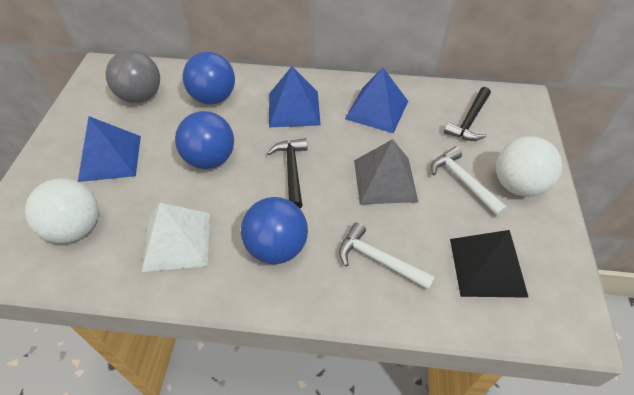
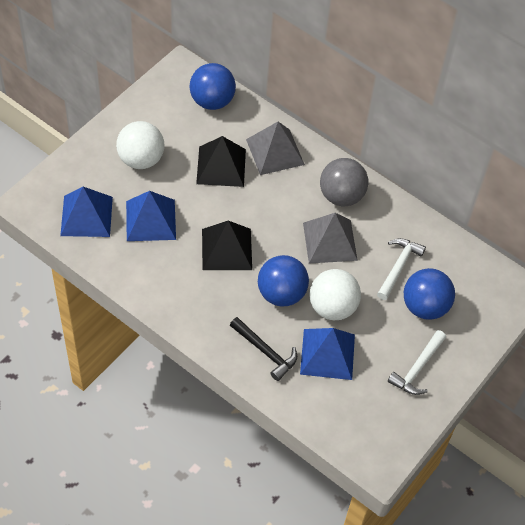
black hammer: 2 -> 1
black pyramid: 1 -> 2
grey pyramid: 1 -> 2
white pyramid: 1 -> 0

